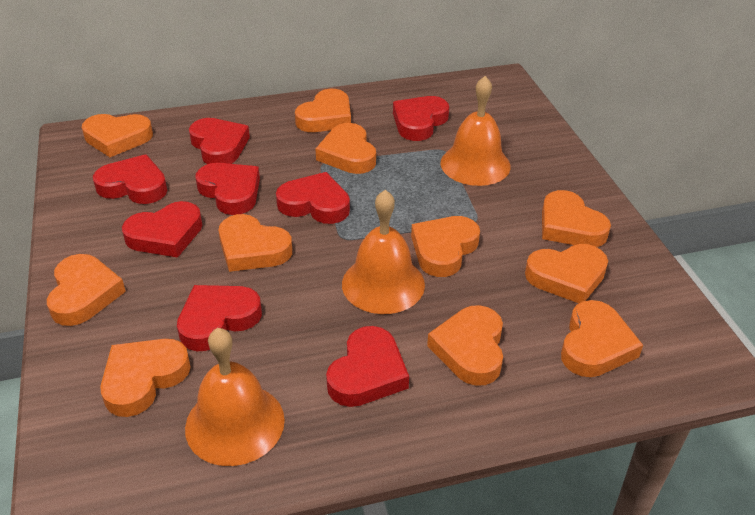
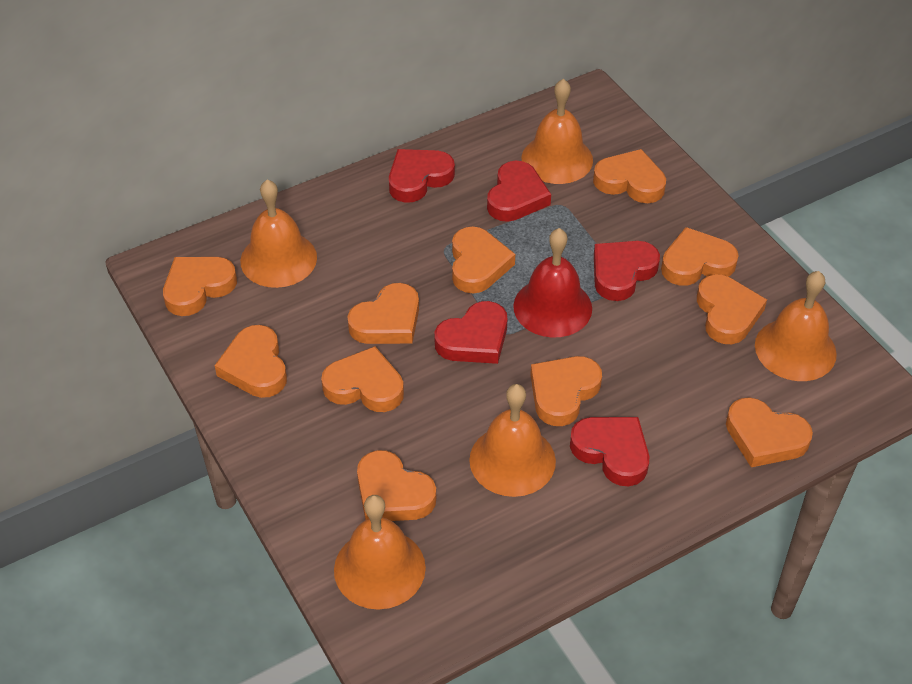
orange bell: 3 -> 5
red bell: 0 -> 1
red heart: 8 -> 5

